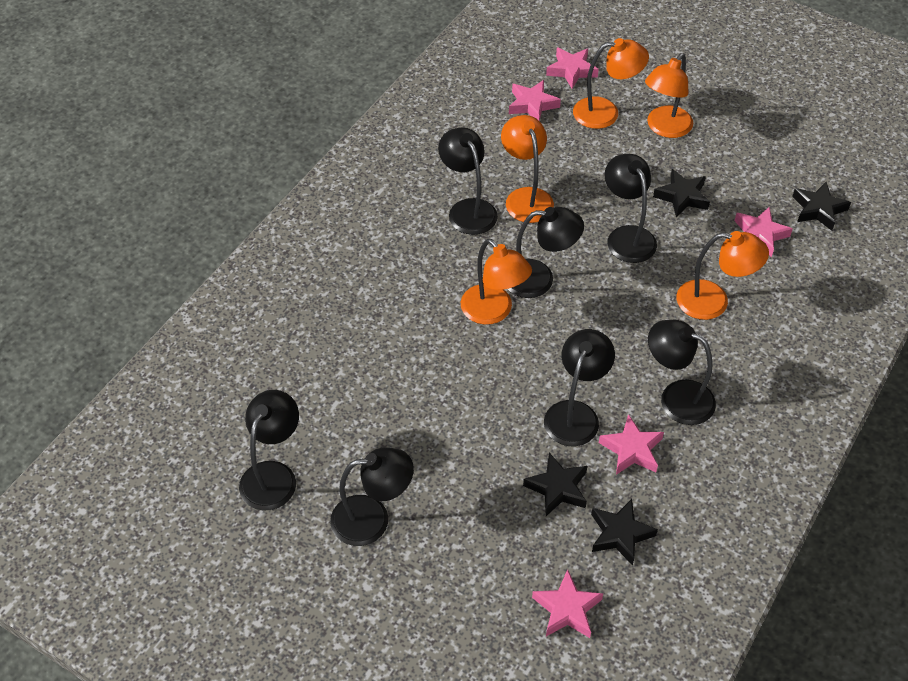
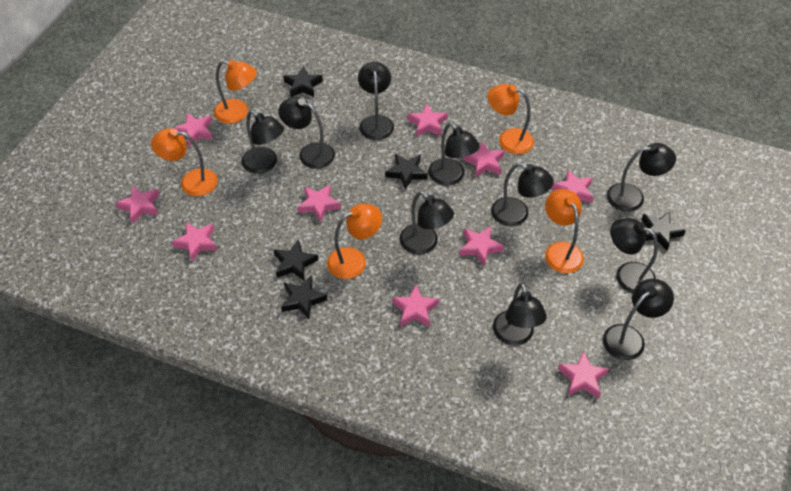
black lamp: 7 -> 10
black star: 4 -> 5
pink star: 5 -> 10

